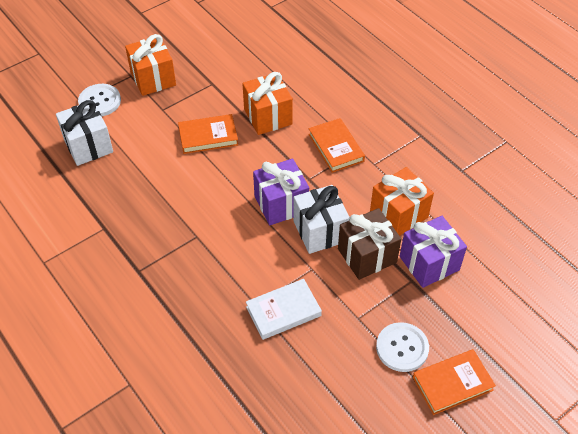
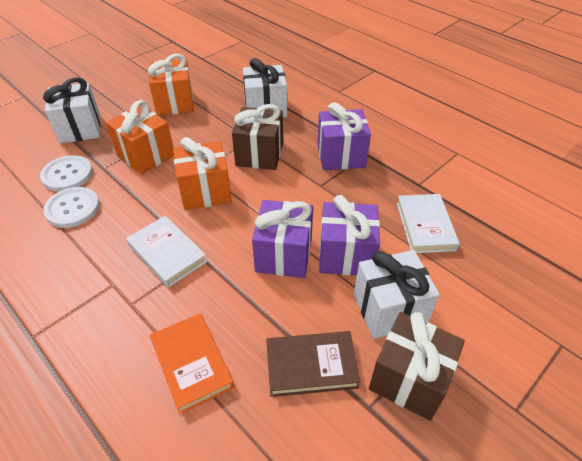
brown book: 0 -> 1
brown gift: 1 -> 2
orange book: 3 -> 1
purple gift: 2 -> 3
white book: 1 -> 2
white gift: 2 -> 3

